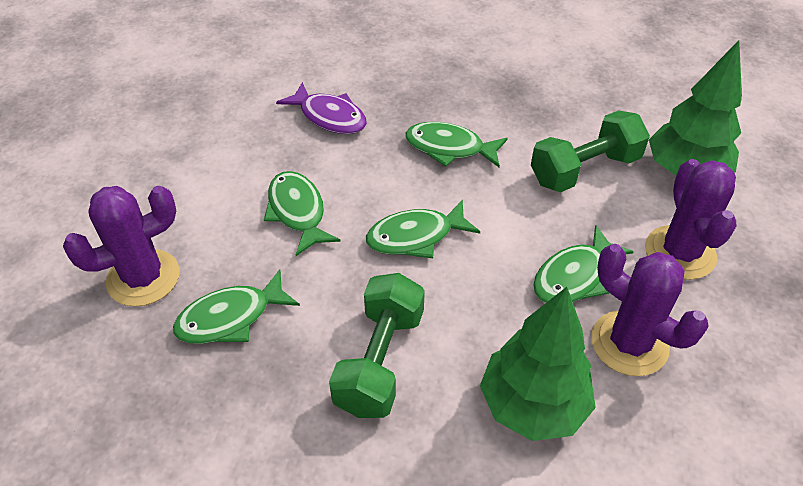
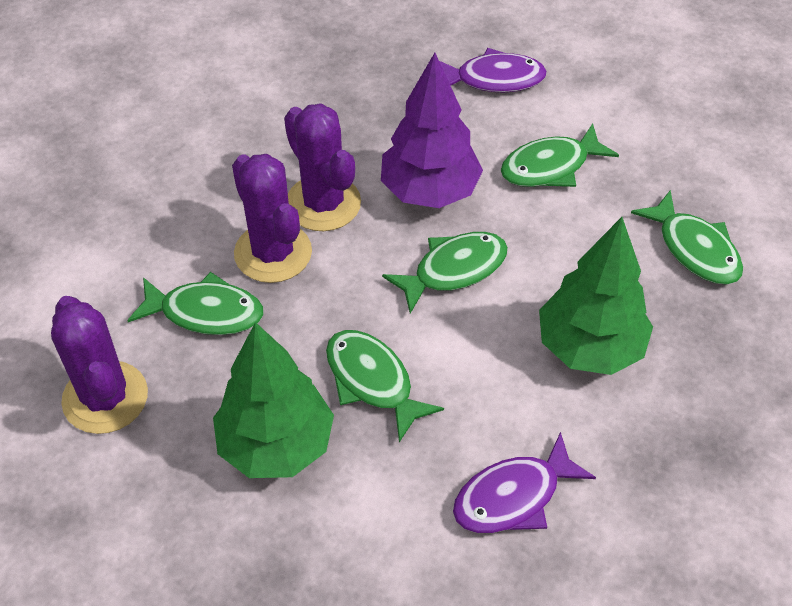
green dumbbell: 2 -> 0
purple fish: 1 -> 2
purple tree: 0 -> 1

